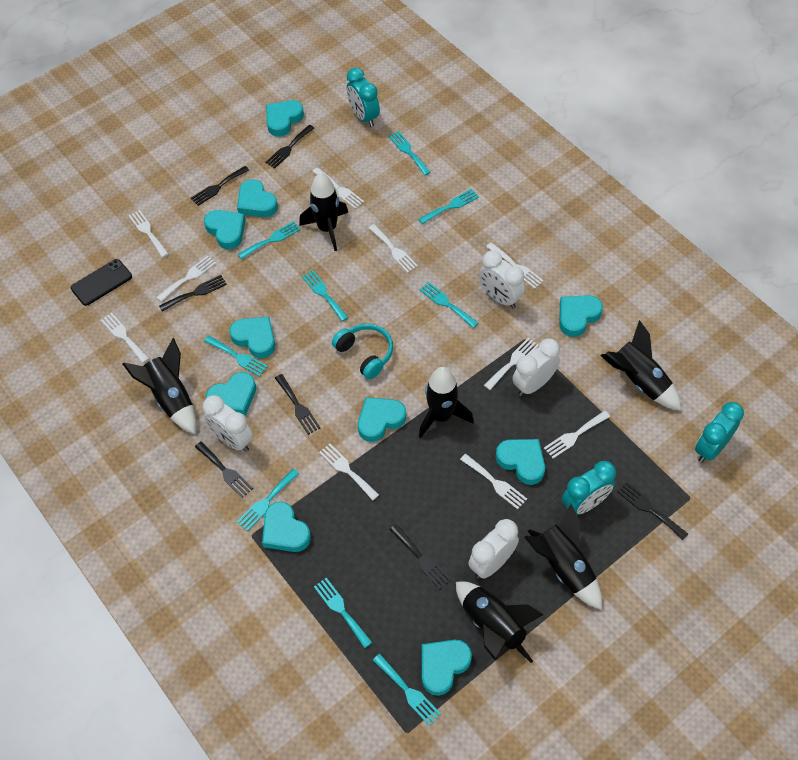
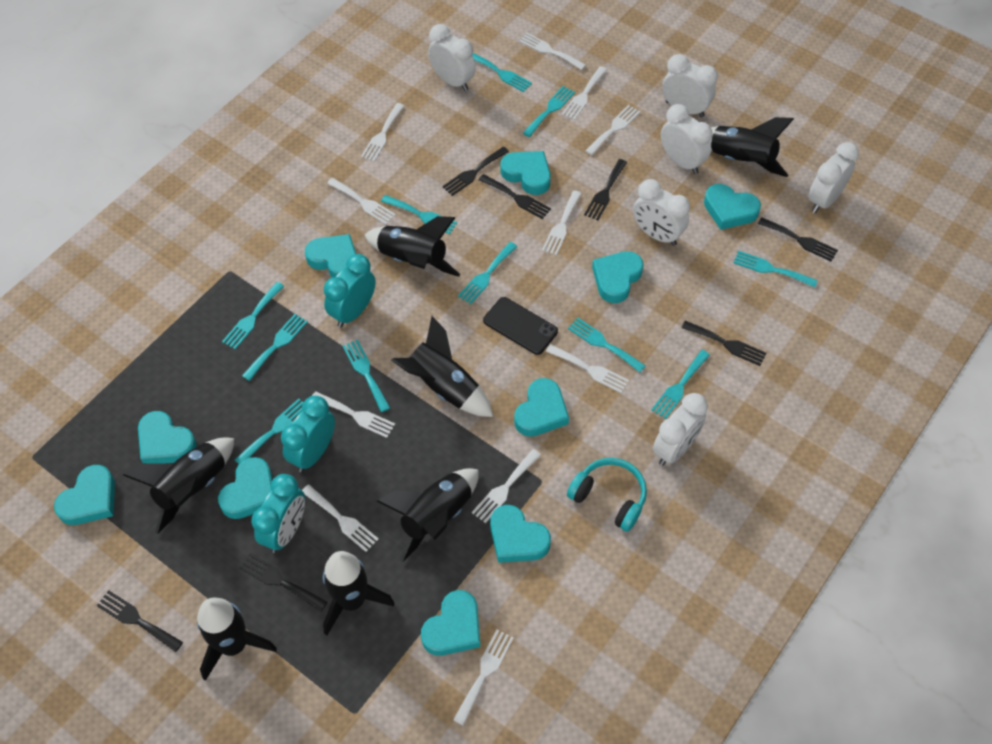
black rocket: 6 -> 7
turquoise fork: 9 -> 11
white clock: 4 -> 6
white fork: 10 -> 11

